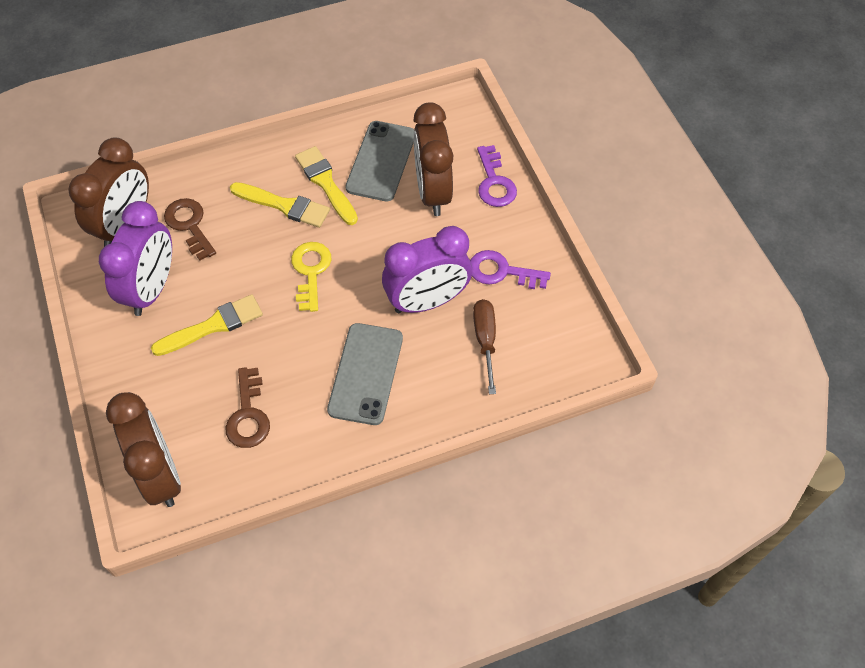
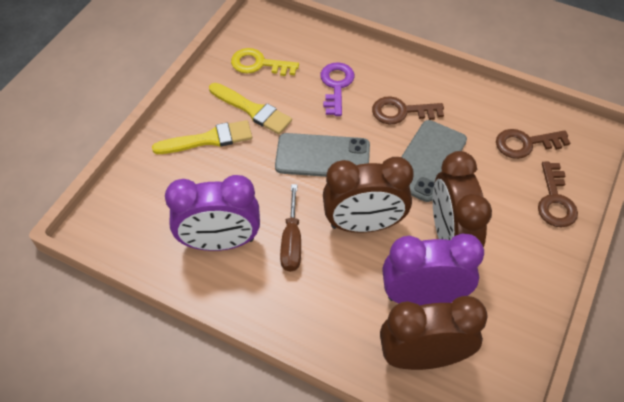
brown key: 2 -> 3
purple key: 2 -> 1
yellow brush: 3 -> 2

